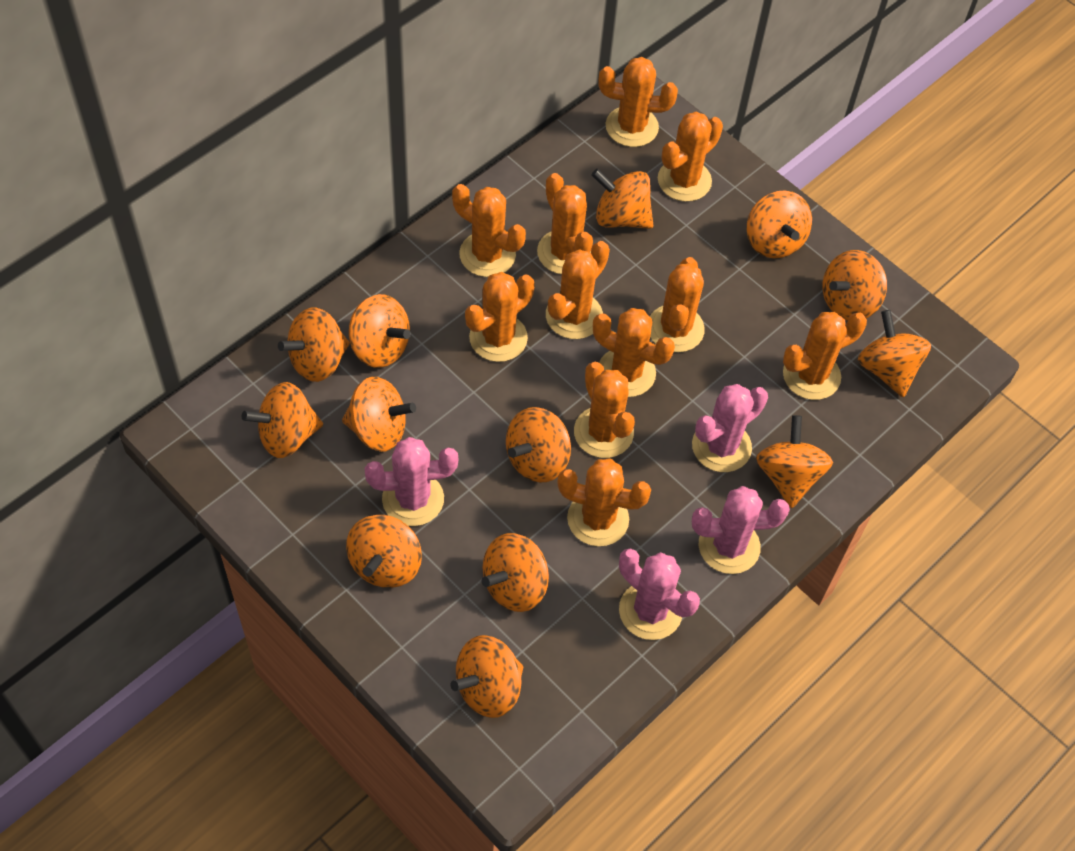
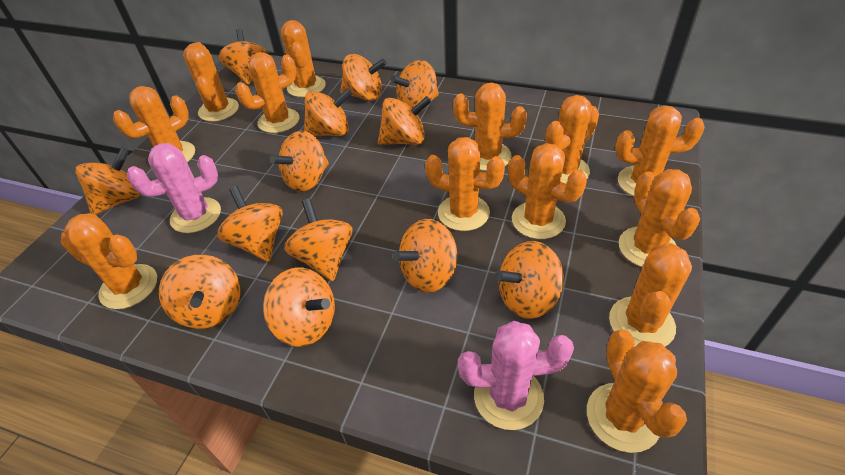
orange cactus: 11 -> 13
pink cactus: 4 -> 2

